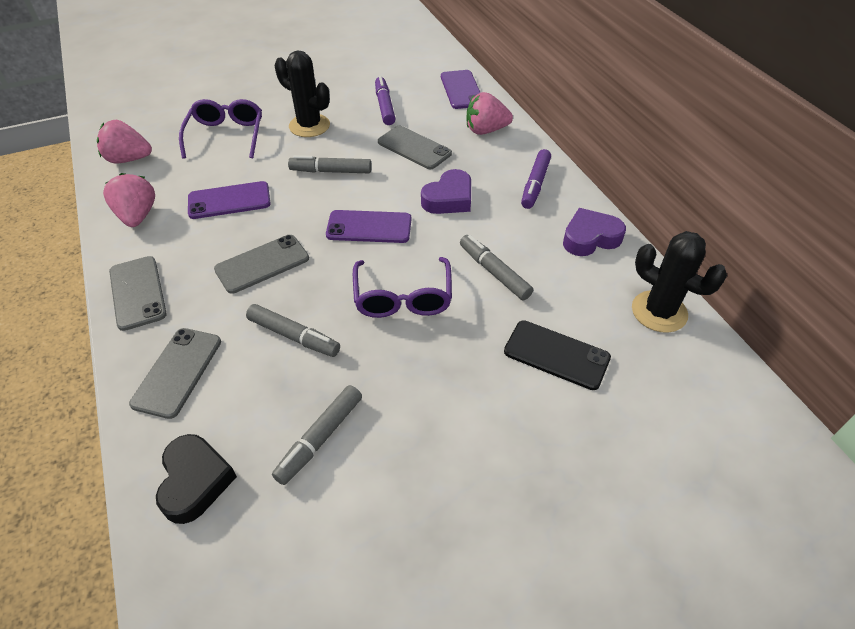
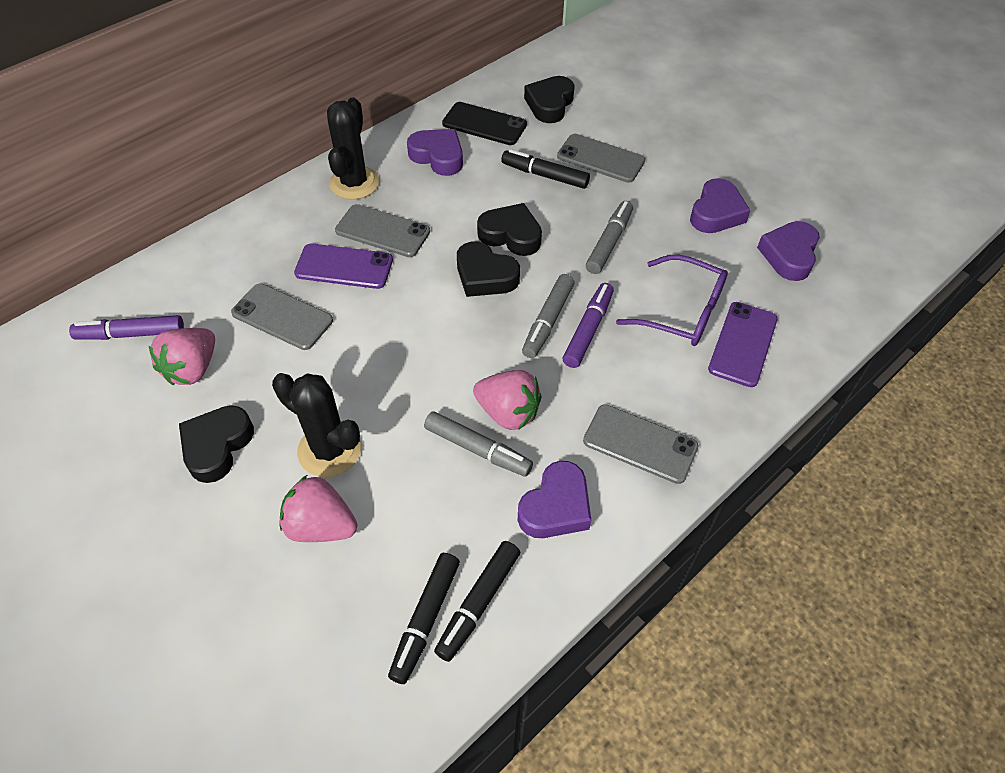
black heart: 1 -> 4
black marker: 0 -> 3
grey marker: 4 -> 3
purple glasses: 2 -> 1
purple heart: 2 -> 4
purple phone: 3 -> 2

